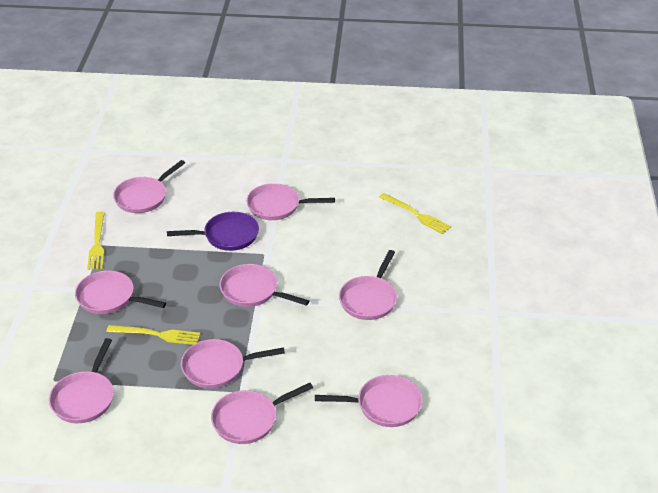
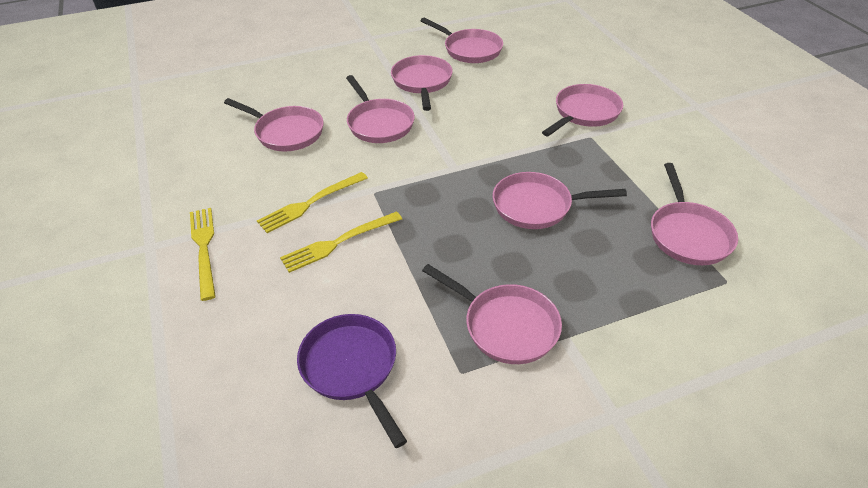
pink pan: 9 -> 8

